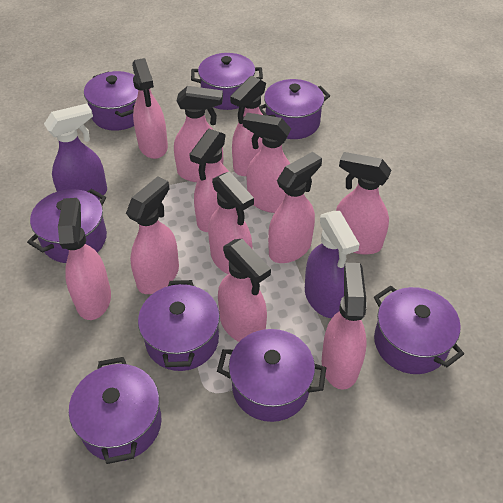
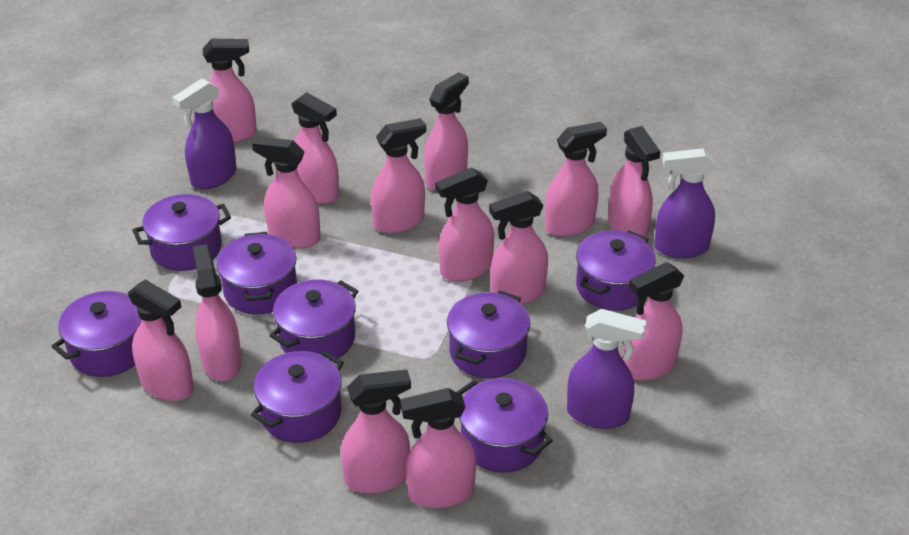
pink spray bottle: 12 -> 14
purple spray bottle: 2 -> 3

